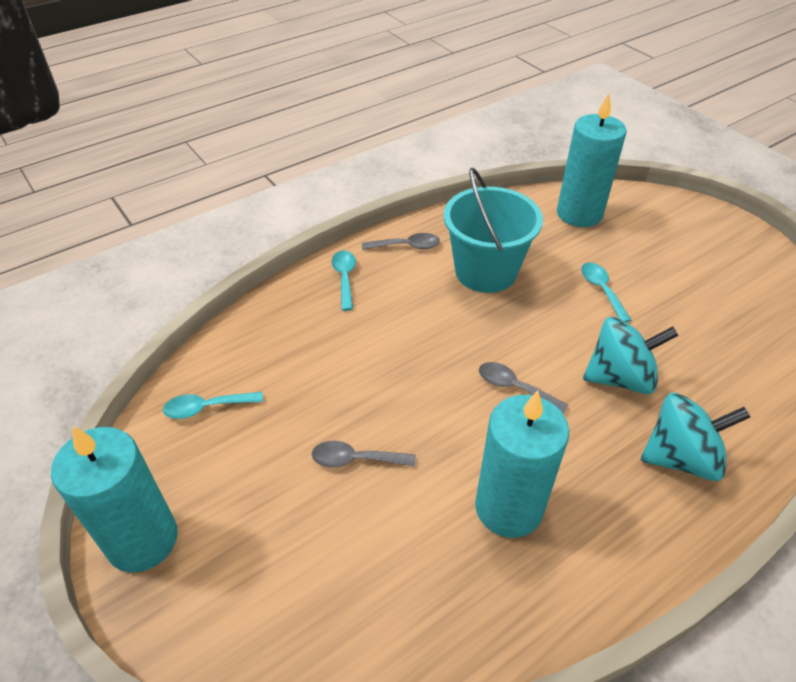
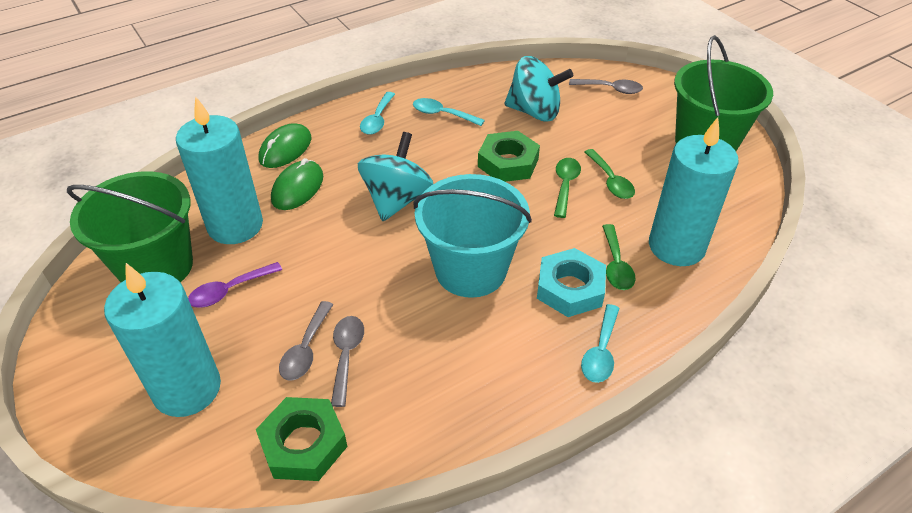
green bucket: 0 -> 2
green mouse: 0 -> 2
green nut: 0 -> 2
green spoon: 0 -> 3
purple spoon: 0 -> 1
turquoise nut: 0 -> 1

